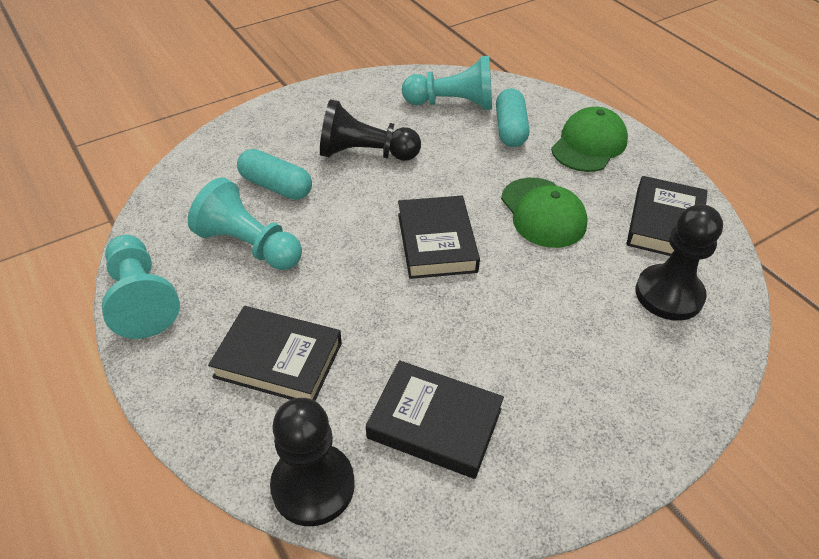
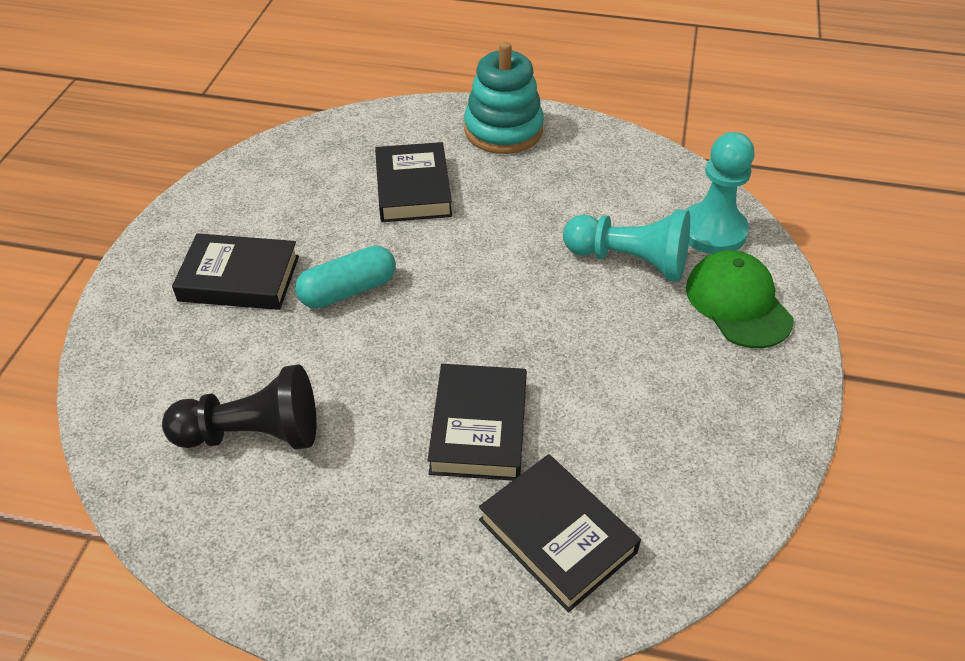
black pawn: 3 -> 1
green cap: 2 -> 1
turquoise capsule: 2 -> 1
turquoise pawn: 3 -> 2
turquoise stacking toy: 0 -> 1

